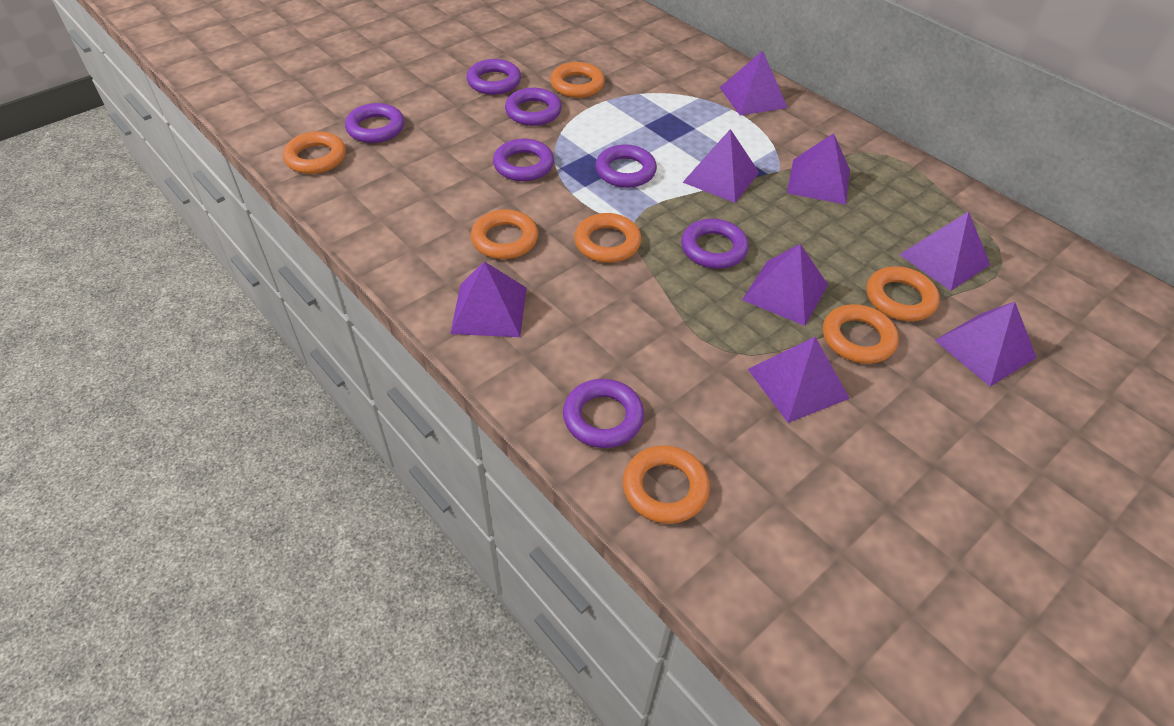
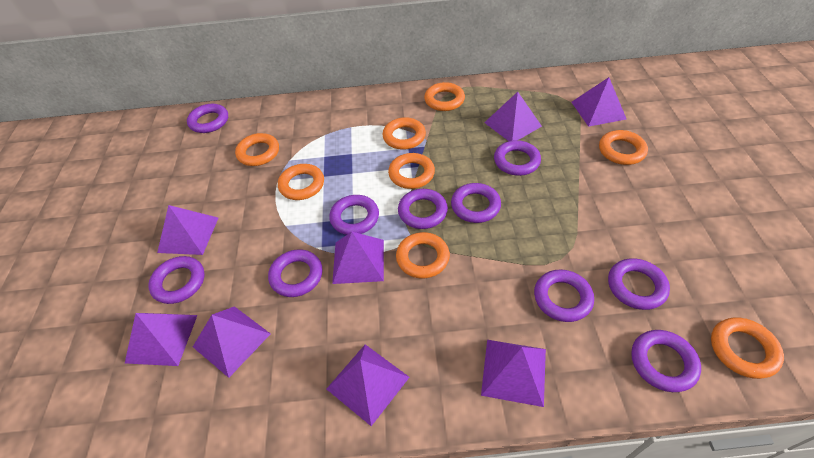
orange ring: 7 -> 8
purple ring: 7 -> 10

